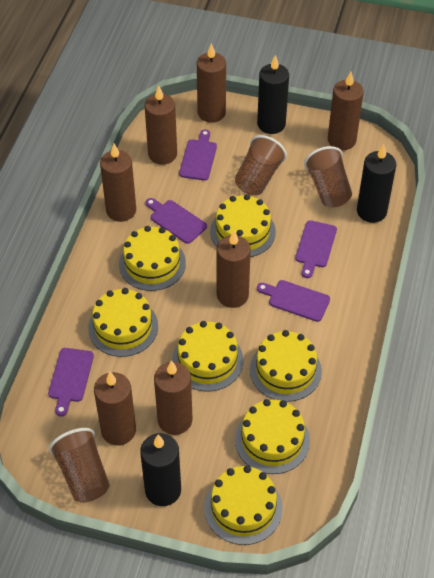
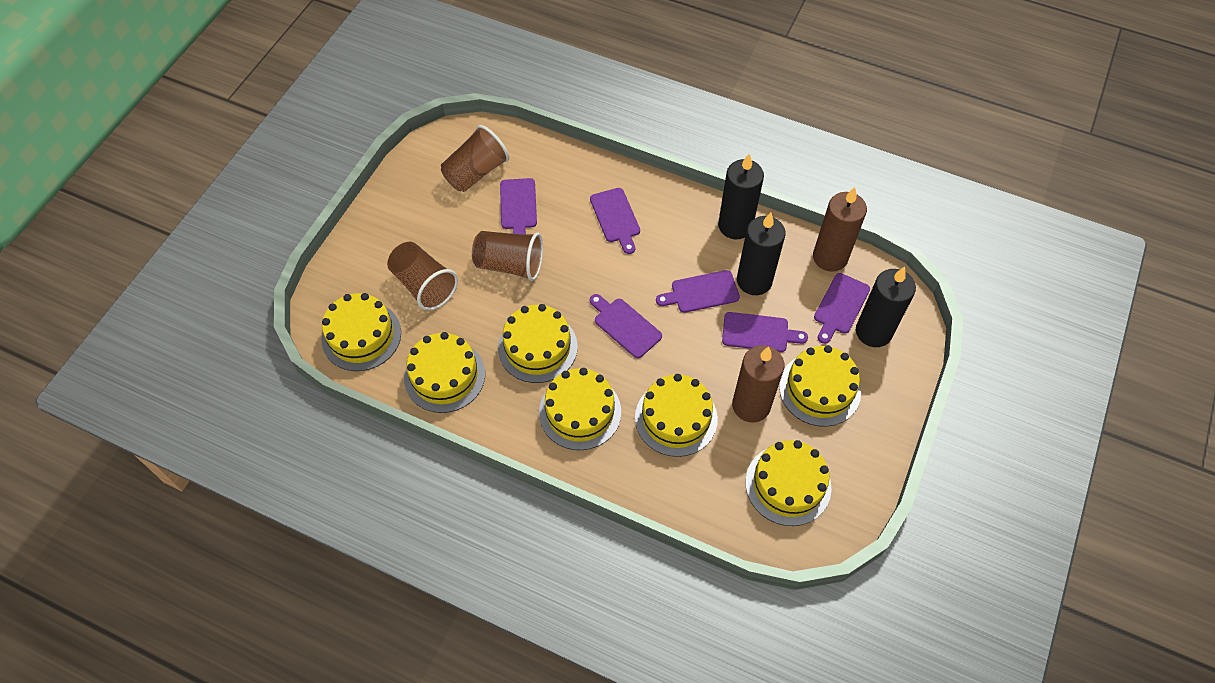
brown candle: 7 -> 2
purple cutting board: 5 -> 6

